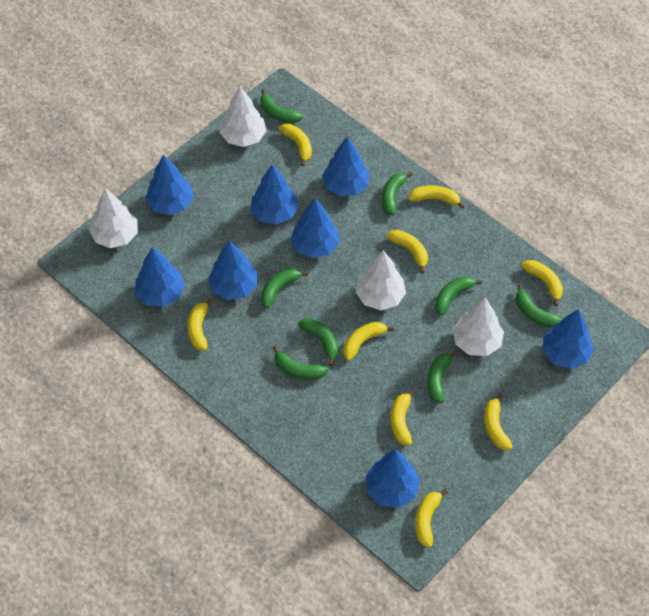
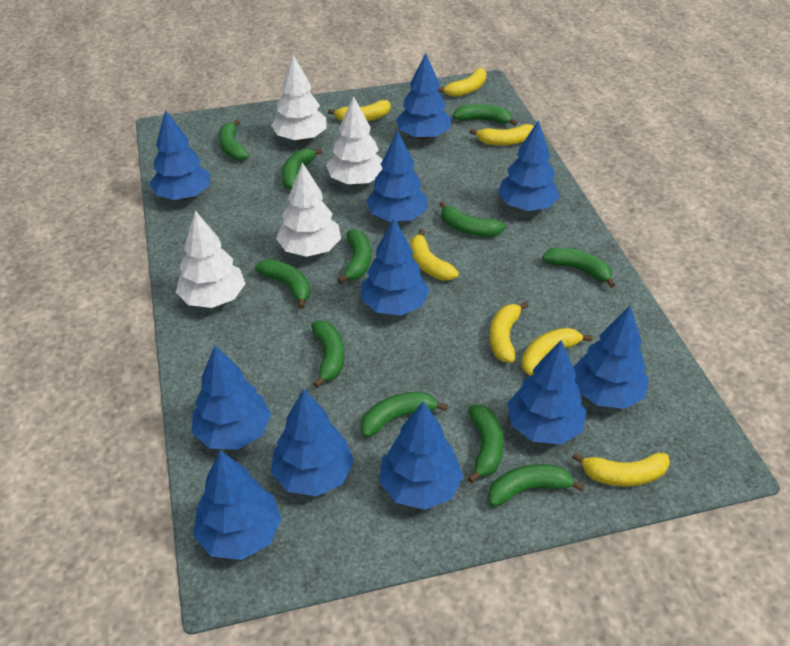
blue tree: 8 -> 11
green banana: 8 -> 11
yellow banana: 9 -> 7

